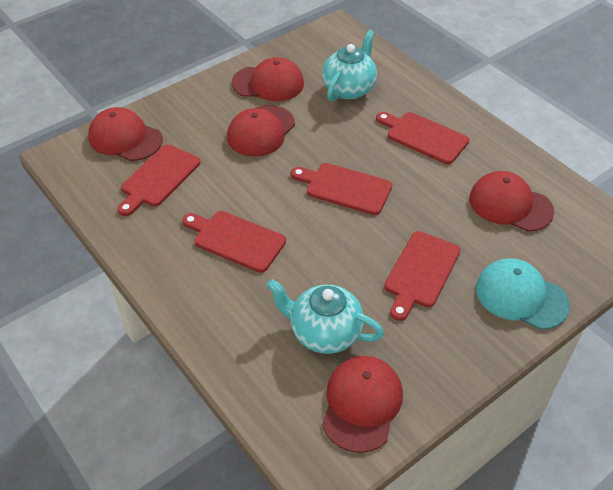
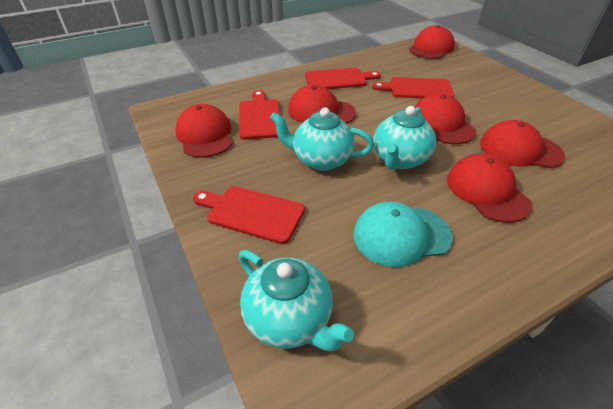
red cap: 5 -> 6
red cutting board: 5 -> 4
turquoise teapot: 2 -> 3

